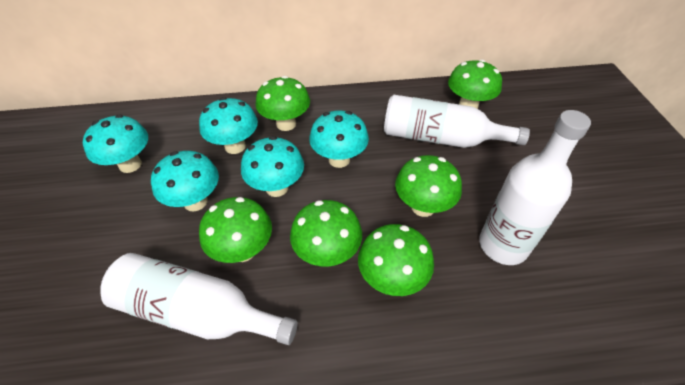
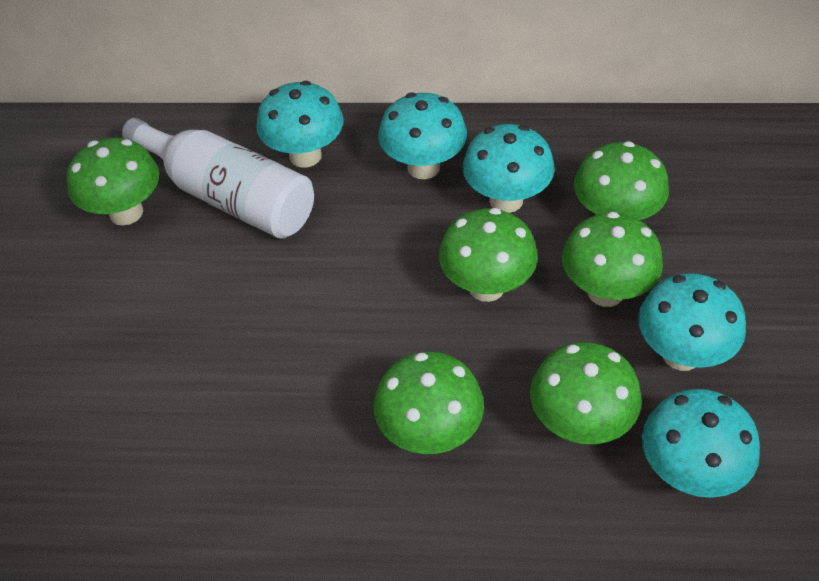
white bottle: 3 -> 1

